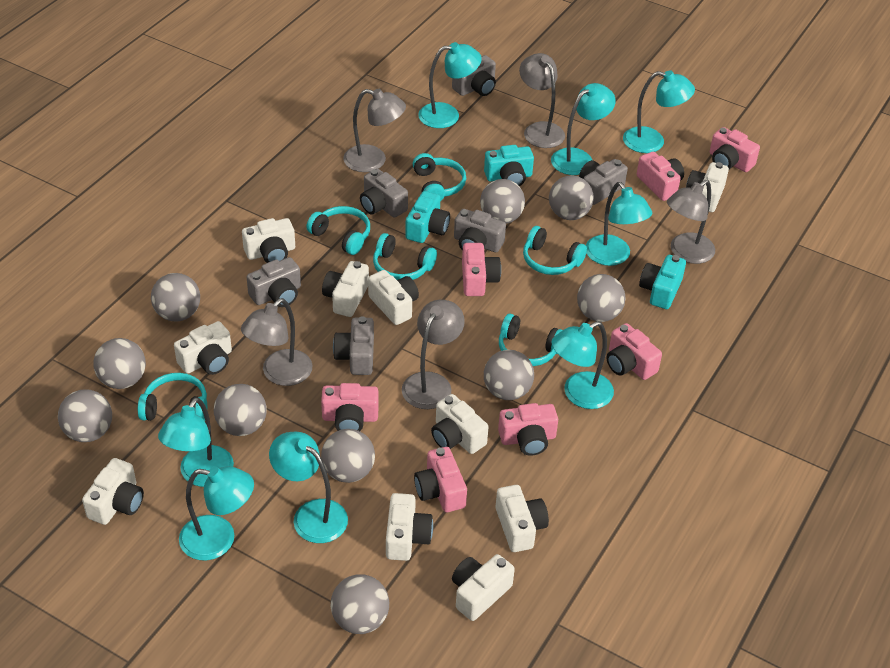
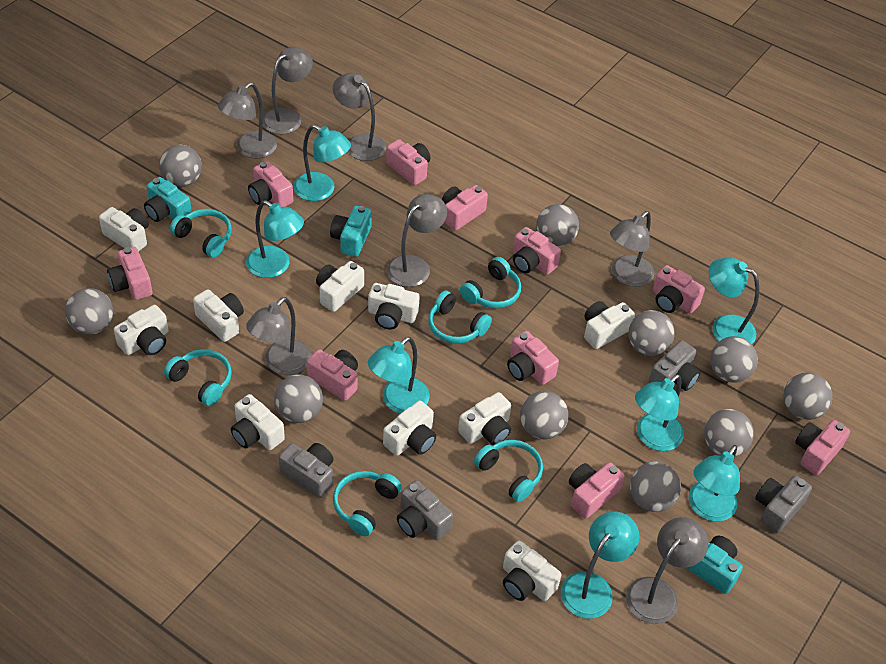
grey camera: 6 -> 4
grey lamp: 5 -> 7
pink camera: 7 -> 10
turquoise lamp: 8 -> 7

